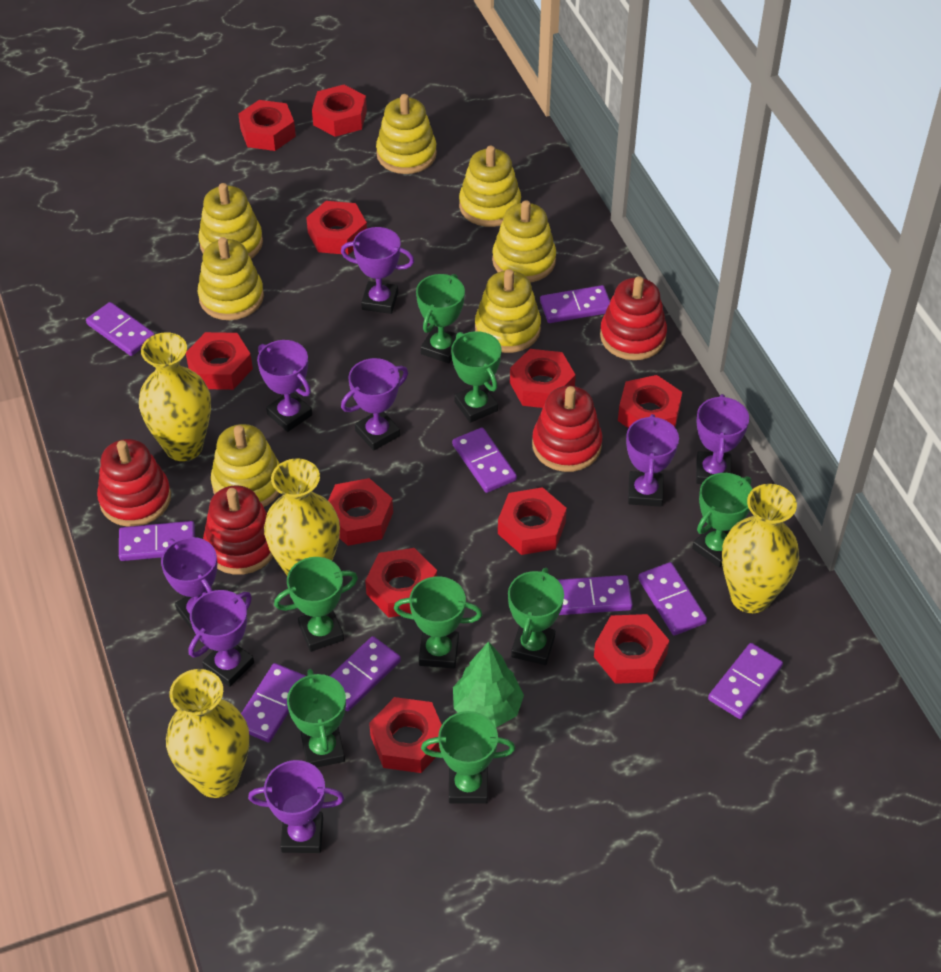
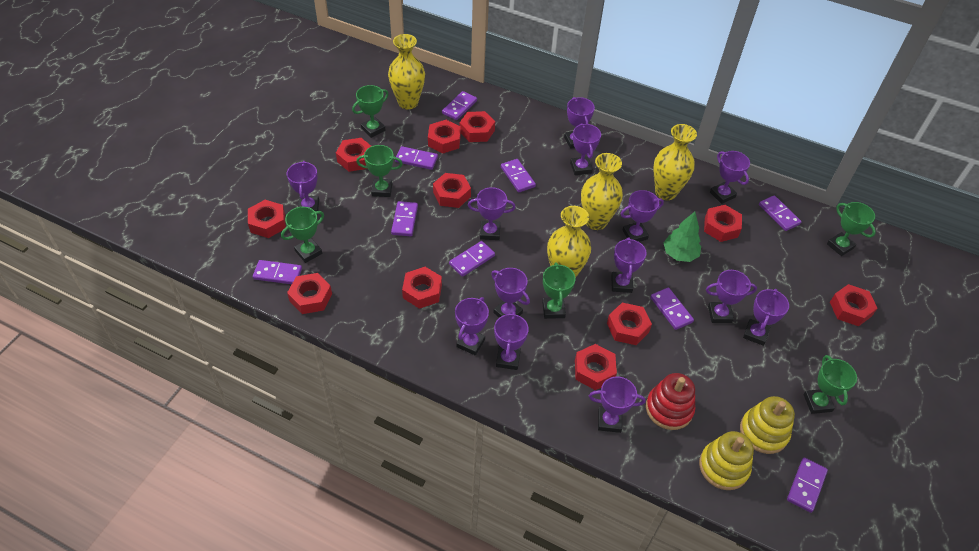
green trophy: 8 -> 6
purple trophy: 8 -> 13
red stacking toy: 4 -> 1
yellow stacking toy: 7 -> 2

